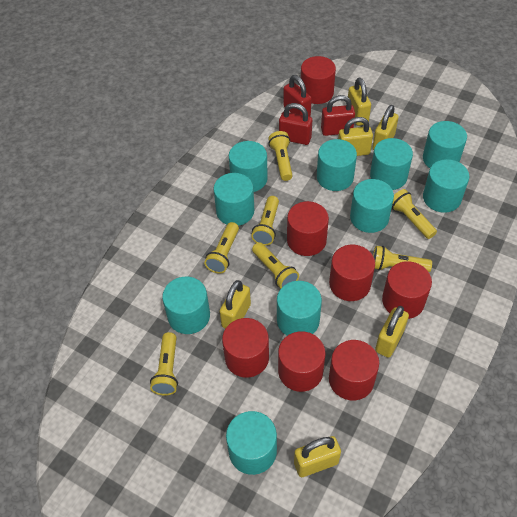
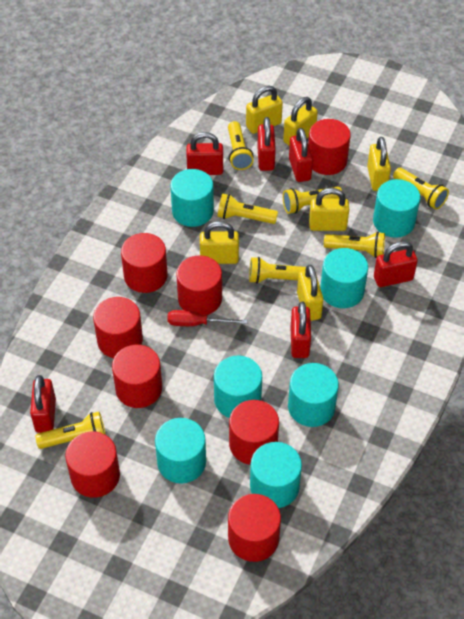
red cylinder: 7 -> 8
red padlock: 3 -> 6
red screwdriver: 0 -> 1
turquoise cylinder: 10 -> 7

